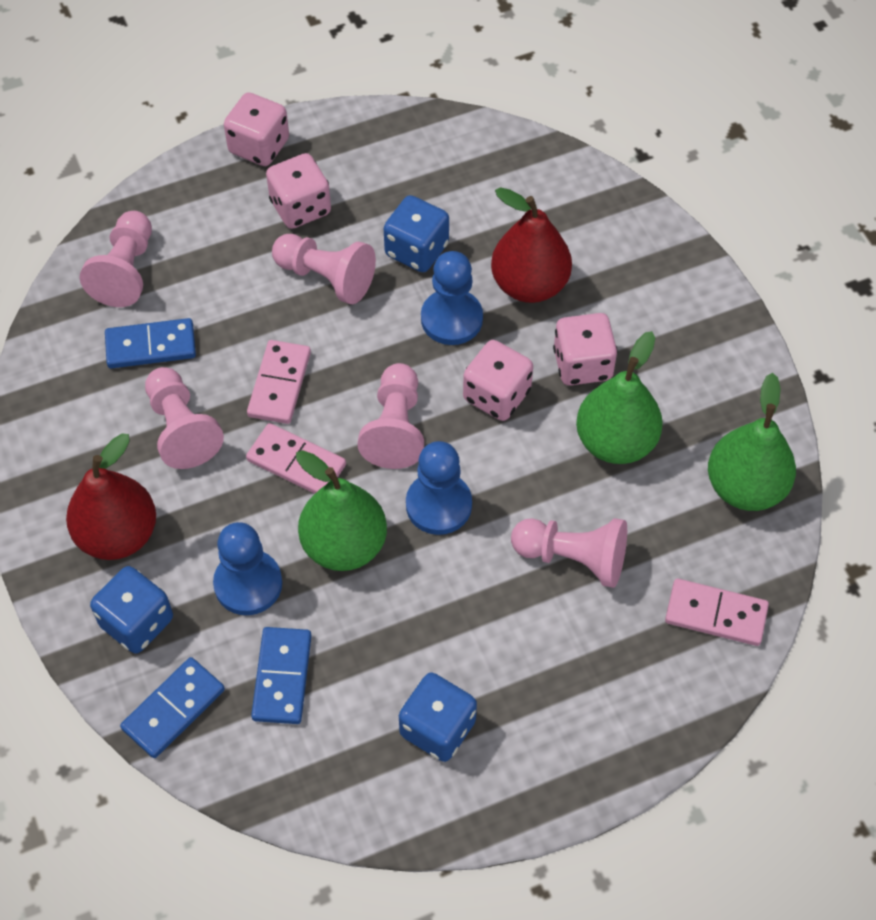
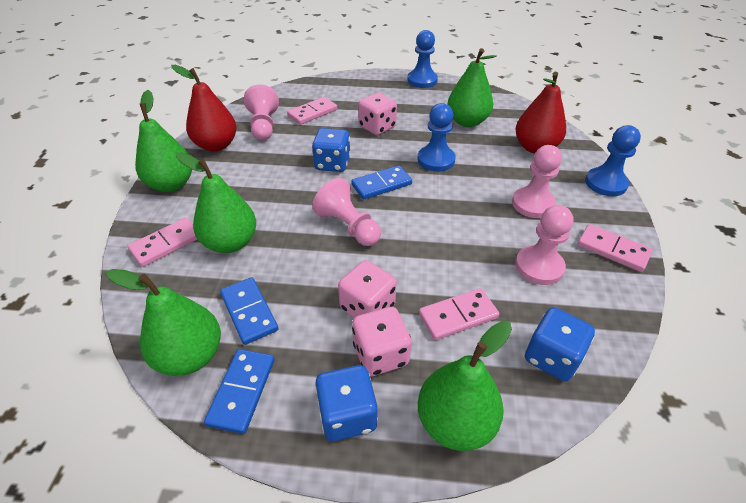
green pear: 3 -> 5
pink dice: 4 -> 3
pink domino: 3 -> 4
pink pawn: 5 -> 4

